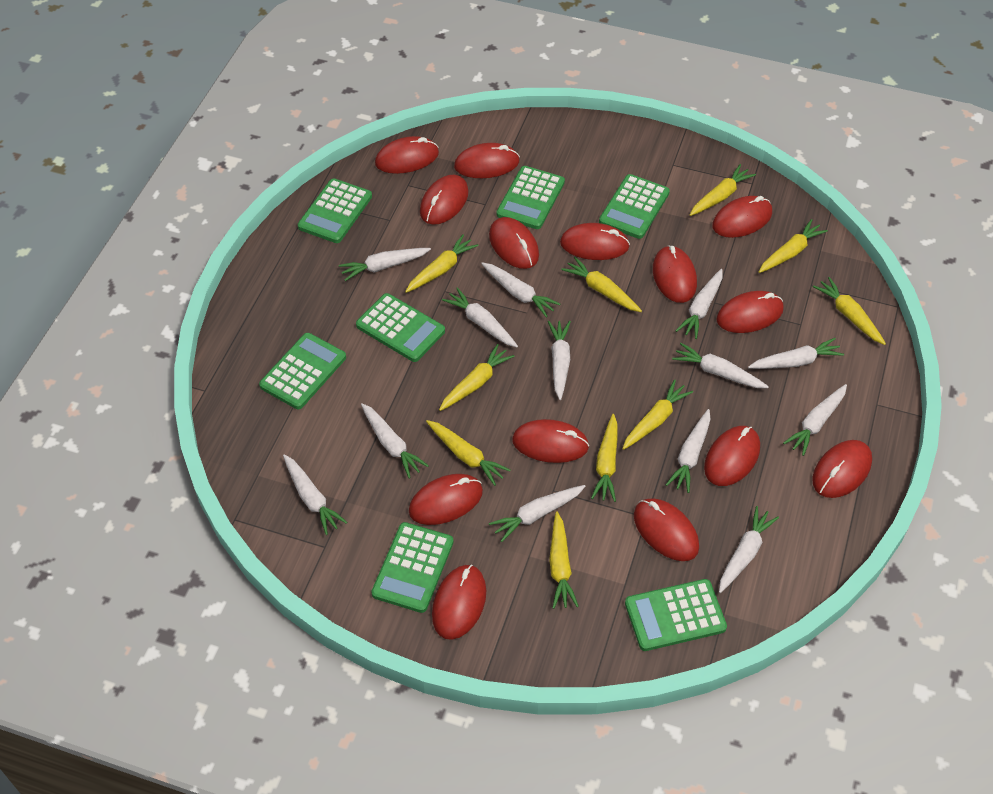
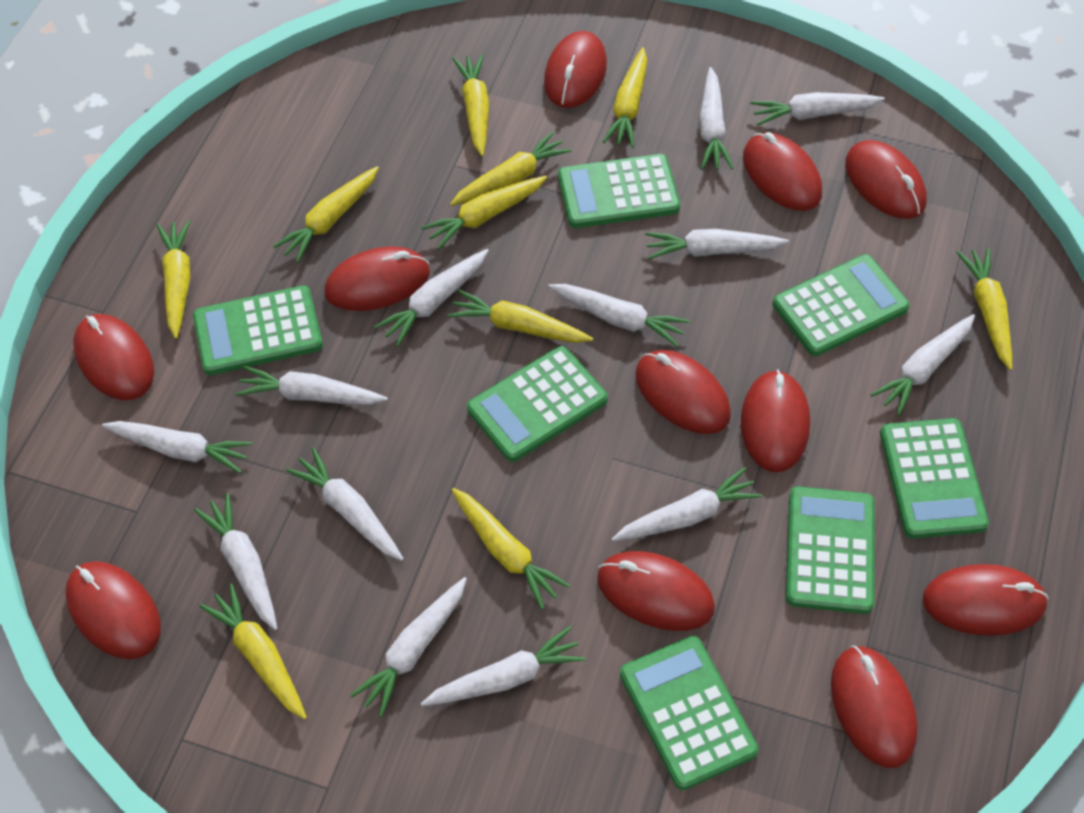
red mouse: 14 -> 11

